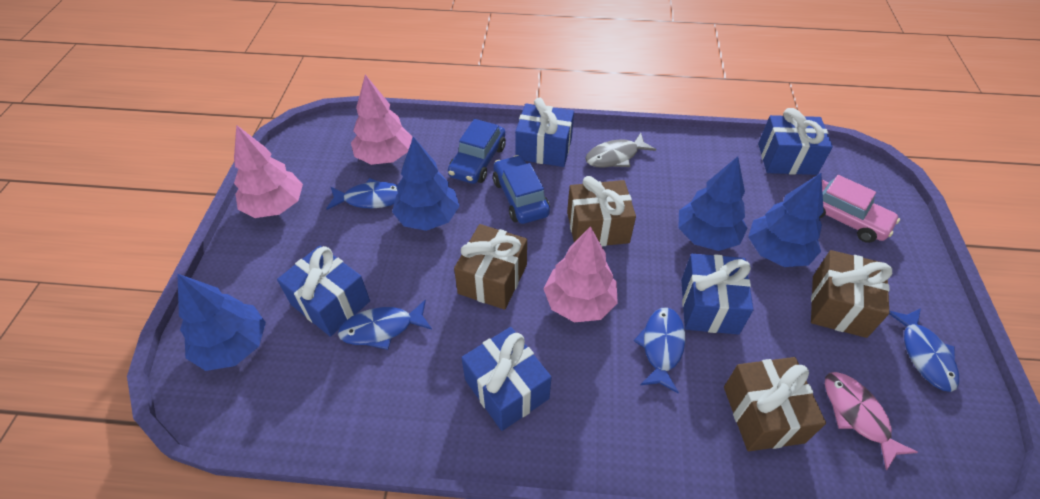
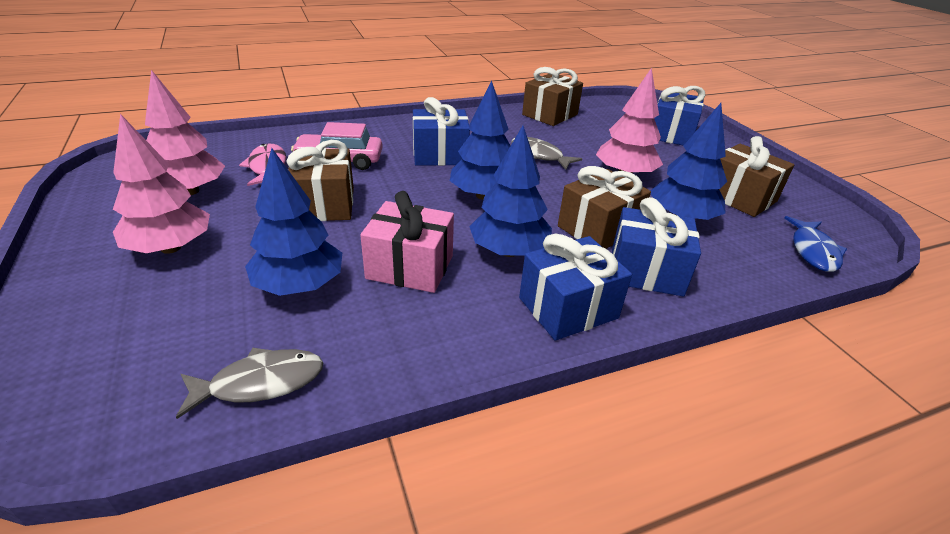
blue car: 2 -> 0
blue fish: 4 -> 1
blue gift: 5 -> 4
grey fish: 1 -> 2
pink gift: 0 -> 1

